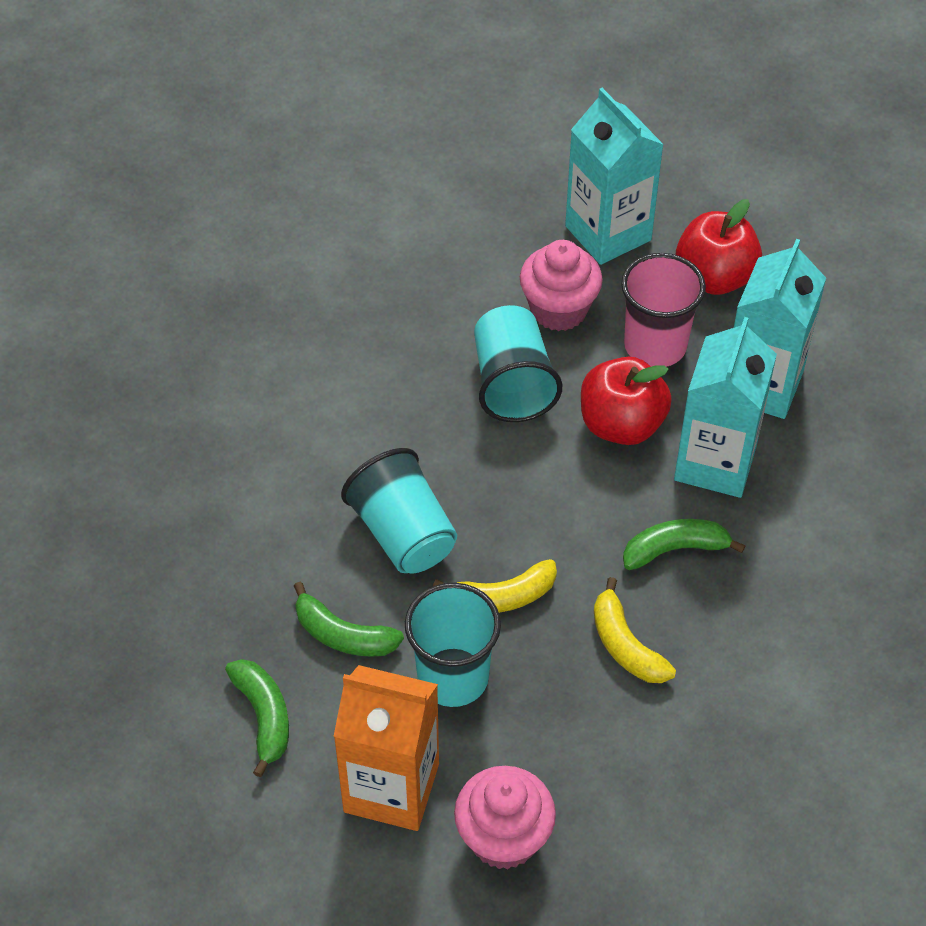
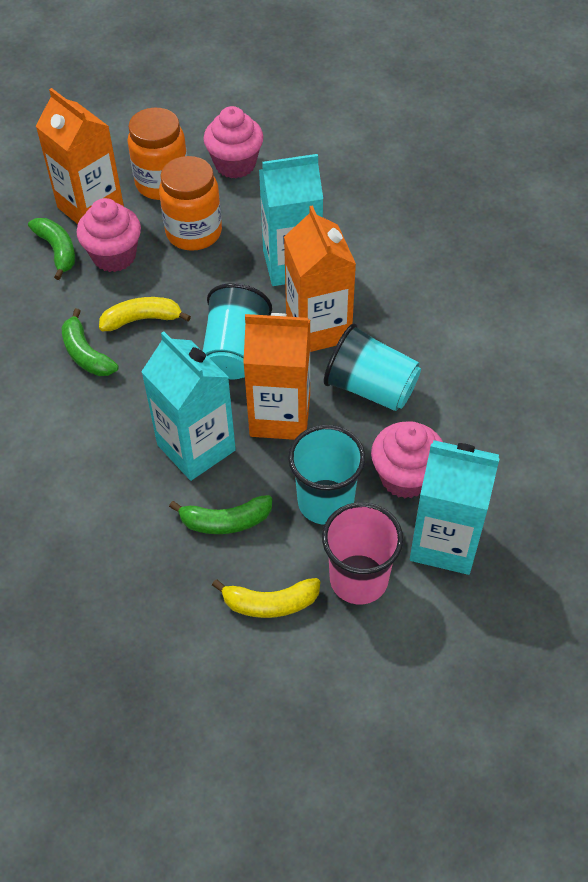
orange carton: 1 -> 3
orange jar: 0 -> 2
pink cupcake: 2 -> 3
red apple: 2 -> 0

